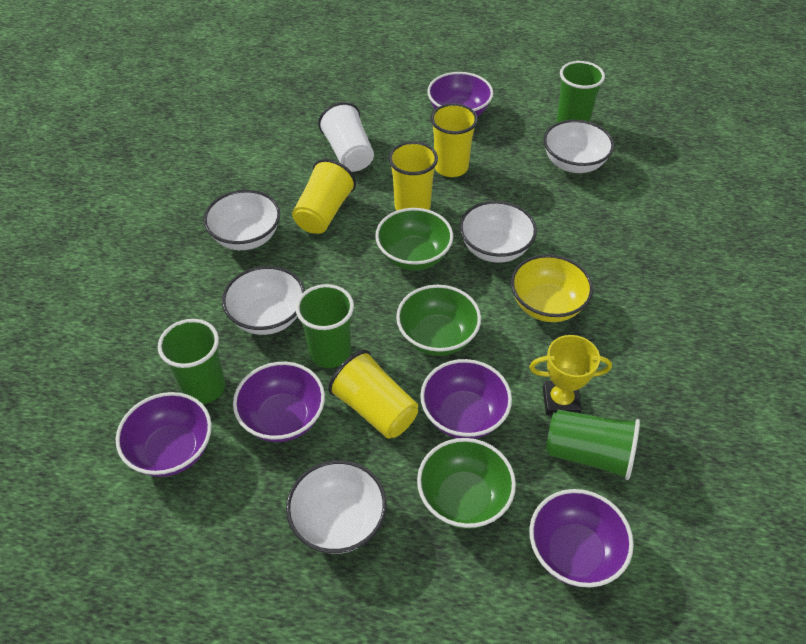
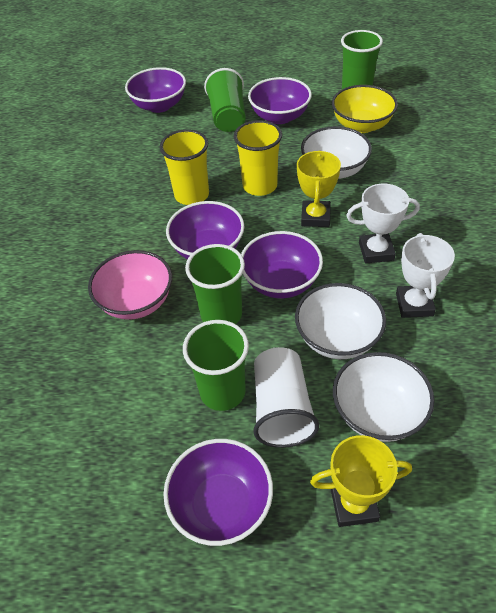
green bowl: 3 -> 0
pink bowl: 0 -> 1
white bowl: 5 -> 3
white trophy: 0 -> 2
yellow cup: 4 -> 2
yellow trophy: 1 -> 2

